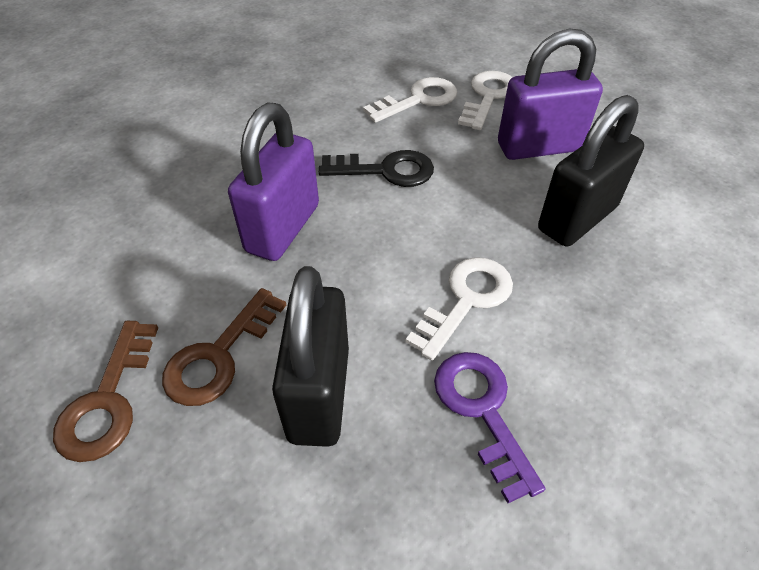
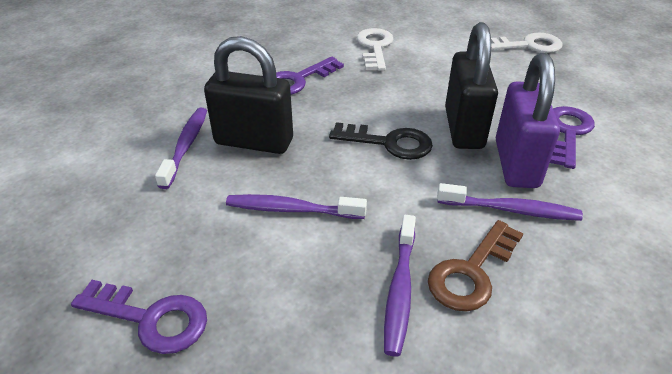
brown key: 2 -> 1
purple key: 1 -> 3
purple padlock: 2 -> 1
purple toothbrush: 0 -> 4
white key: 3 -> 2

